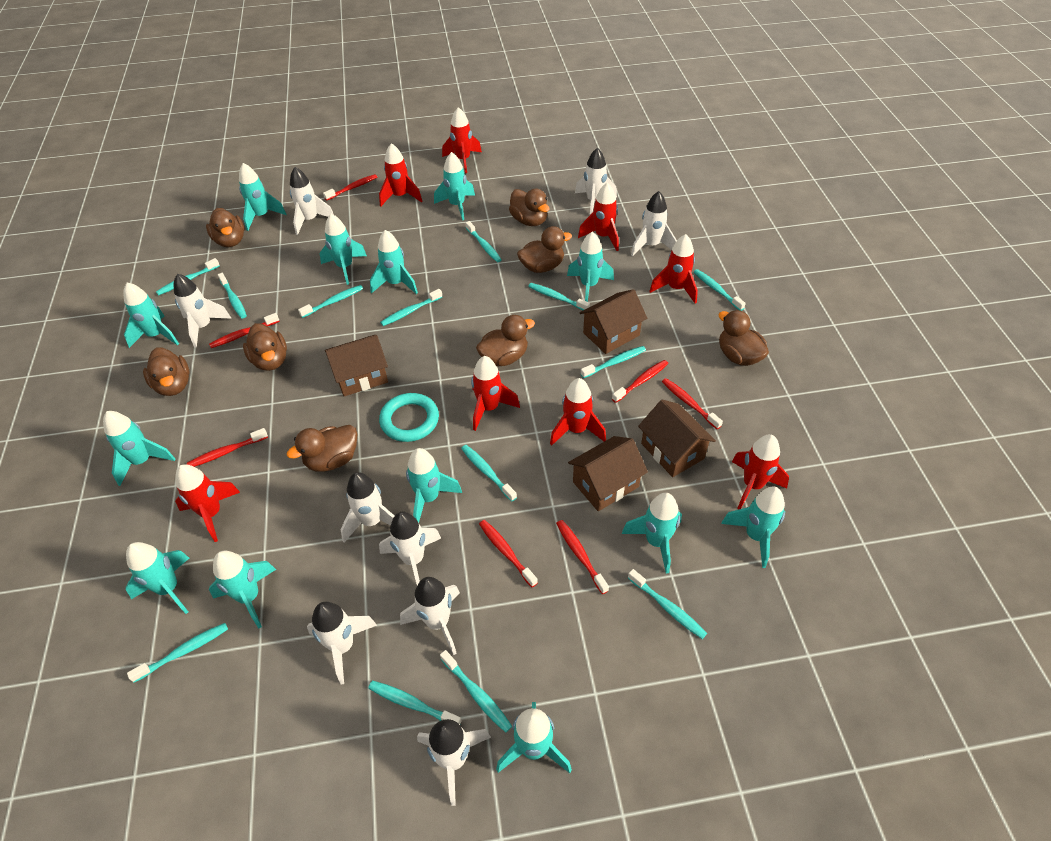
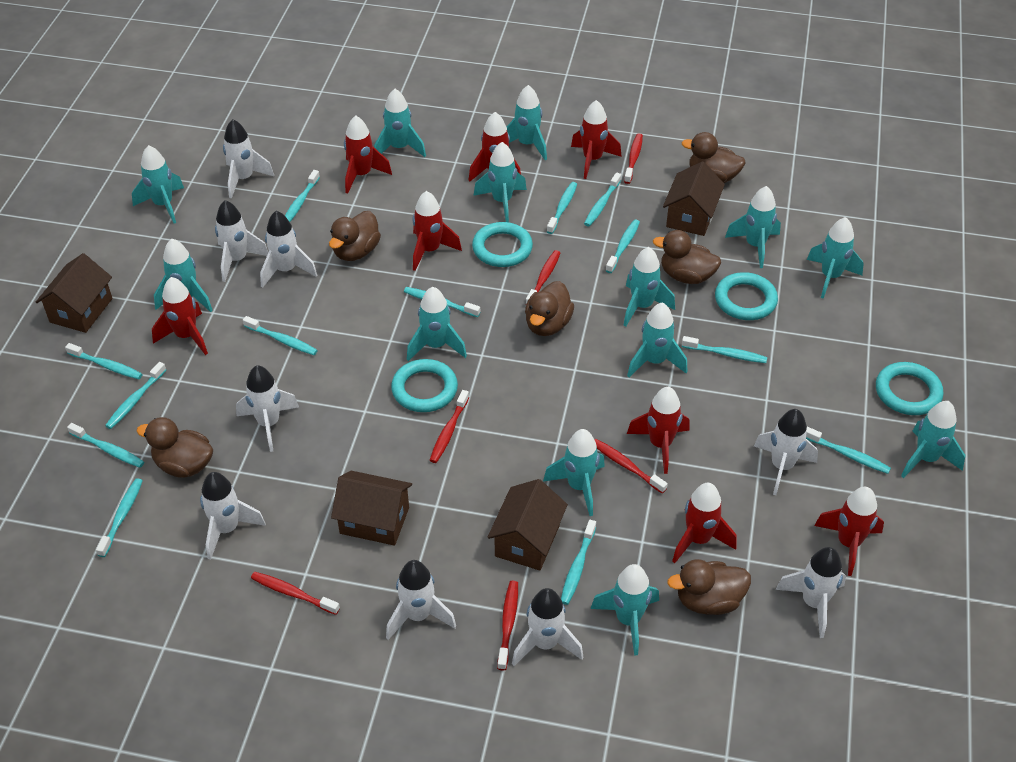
brown duck: 8 -> 6
red toothbrush: 7 -> 6
turquoise ring: 1 -> 4

